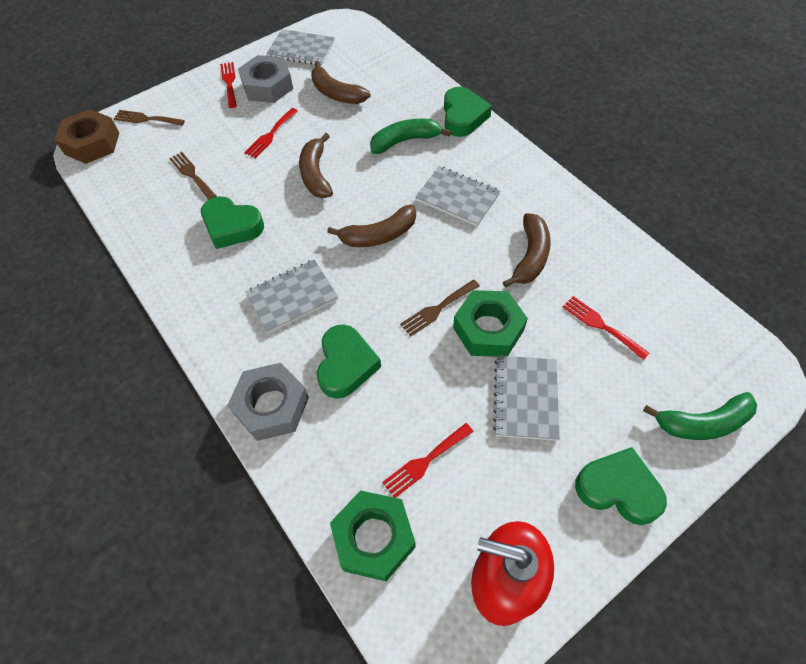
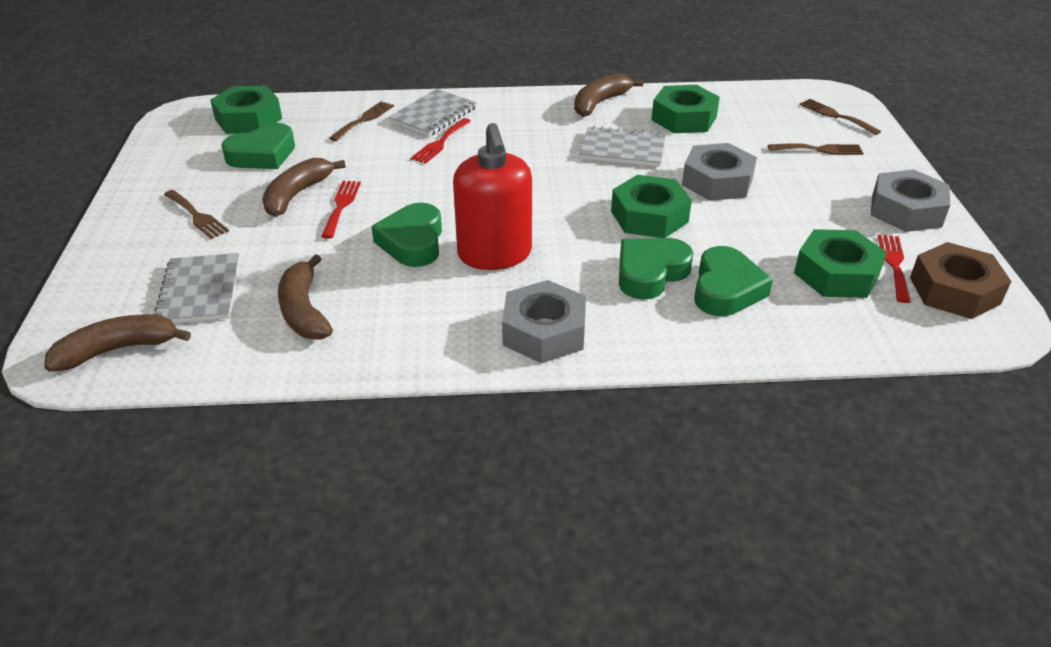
brown fork: 3 -> 4
green banana: 2 -> 0
green nut: 2 -> 4
grey notebook: 4 -> 3
grey nut: 2 -> 3
red fork: 4 -> 3

